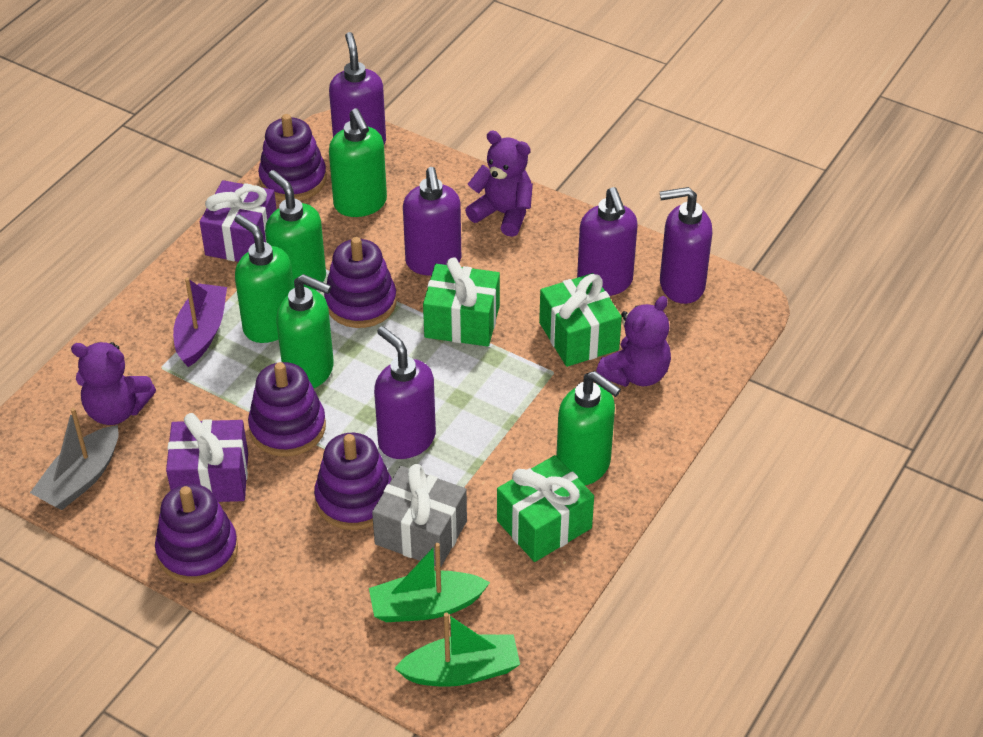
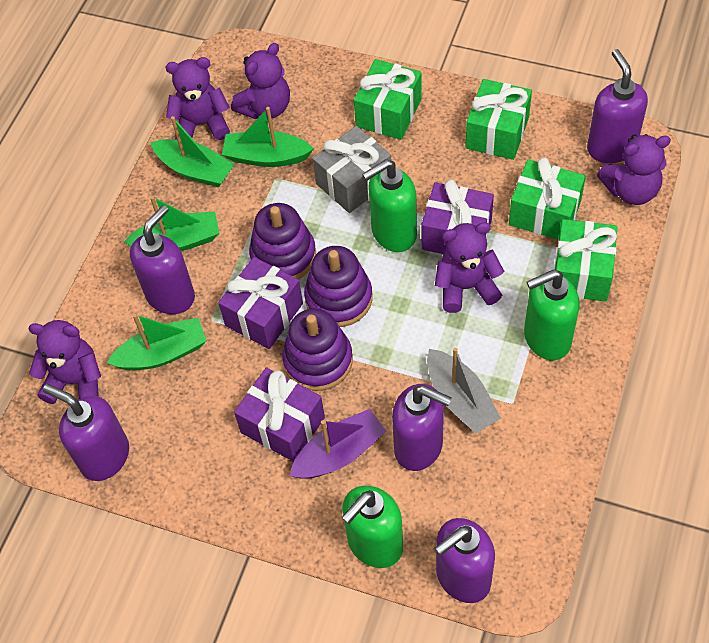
green boat: 2 -> 4
green gift: 3 -> 4
green soap dispenser: 5 -> 3
purple gift: 2 -> 3
purple stacking toy: 5 -> 3
purple teddy bear: 3 -> 5

